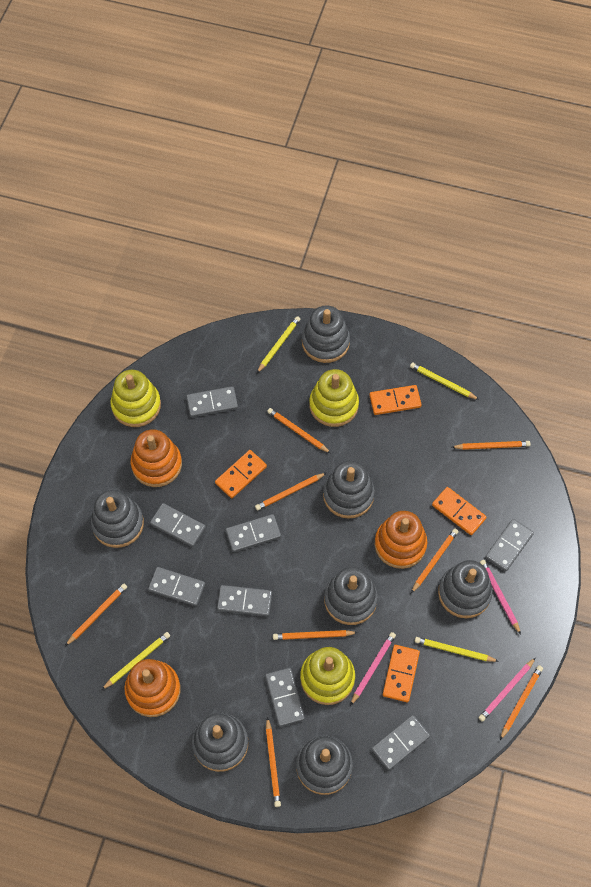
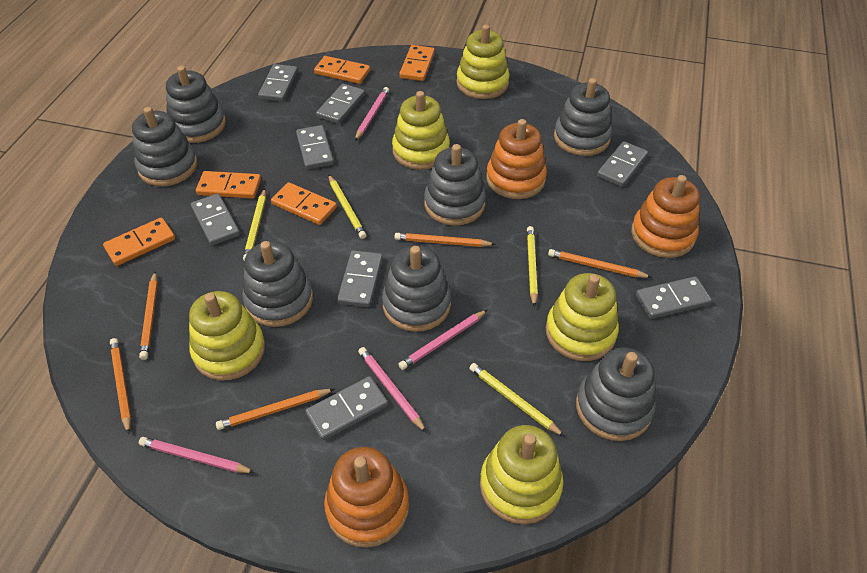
orange domino: 4 -> 5
orange pencil: 8 -> 5
pink pencil: 3 -> 4
yellow stacking toy: 3 -> 5

